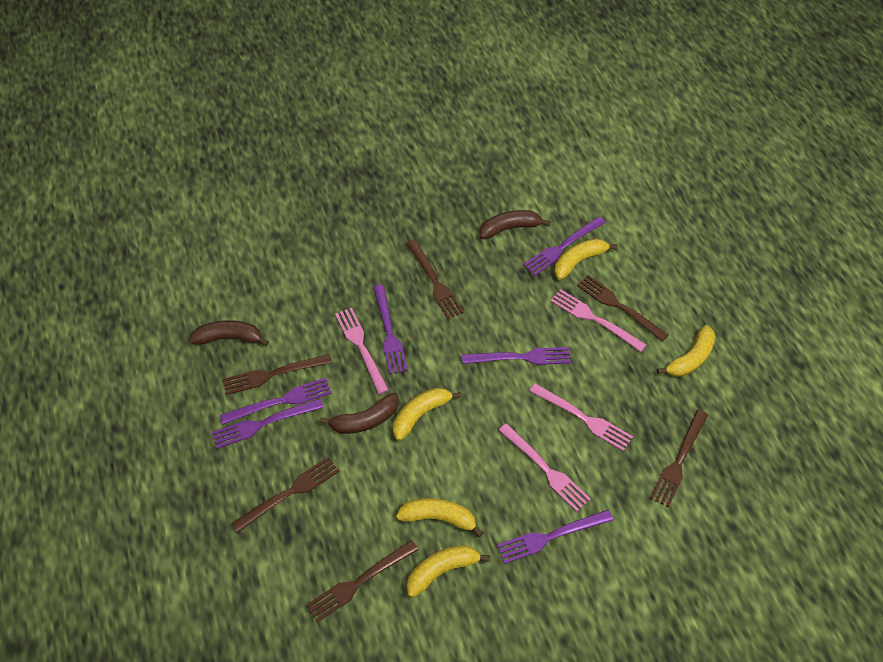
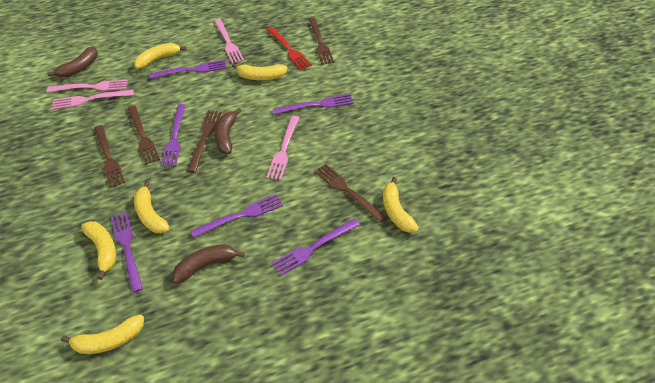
brown fork: 6 -> 5
red fork: 0 -> 1
yellow banana: 5 -> 6

